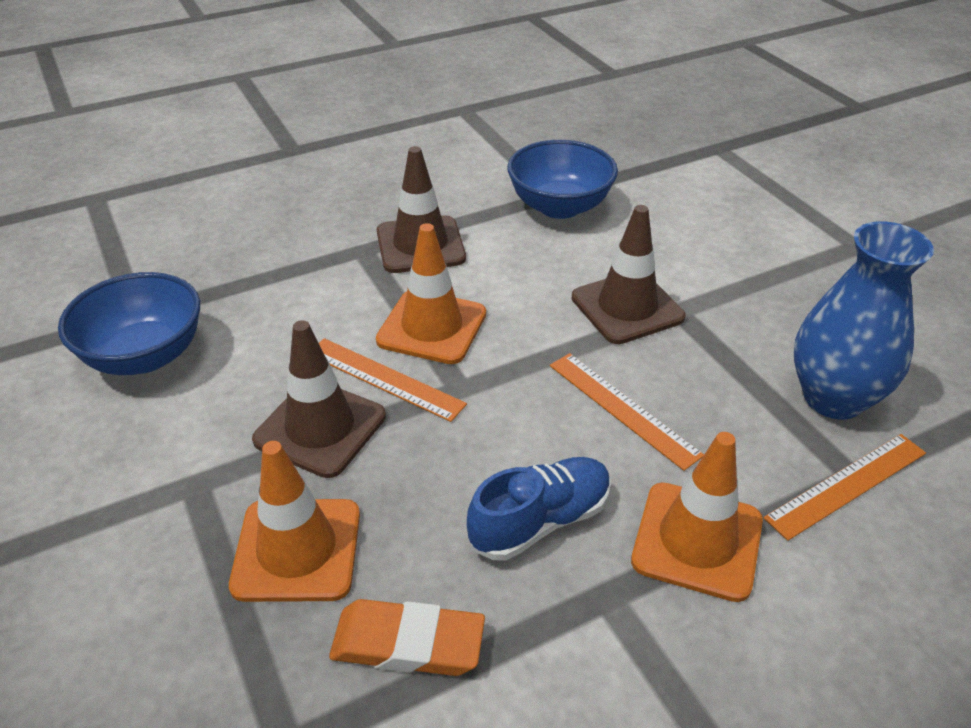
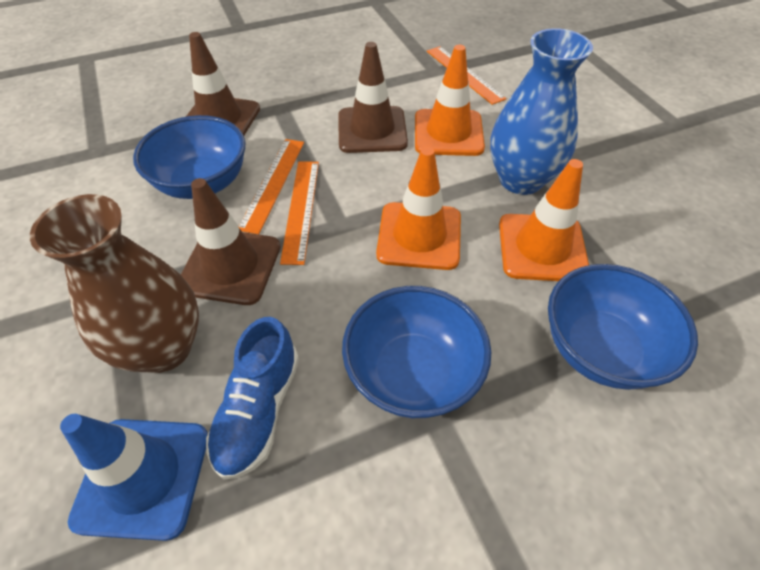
blue bowl: 2 -> 3
blue traffic cone: 0 -> 1
brown vase: 0 -> 1
orange eraser: 1 -> 0

